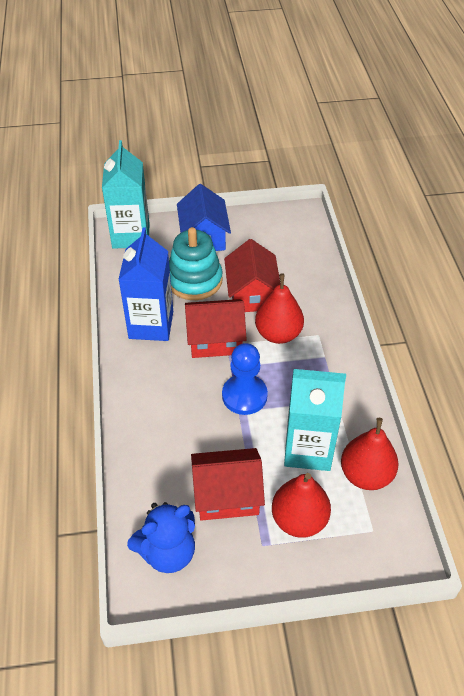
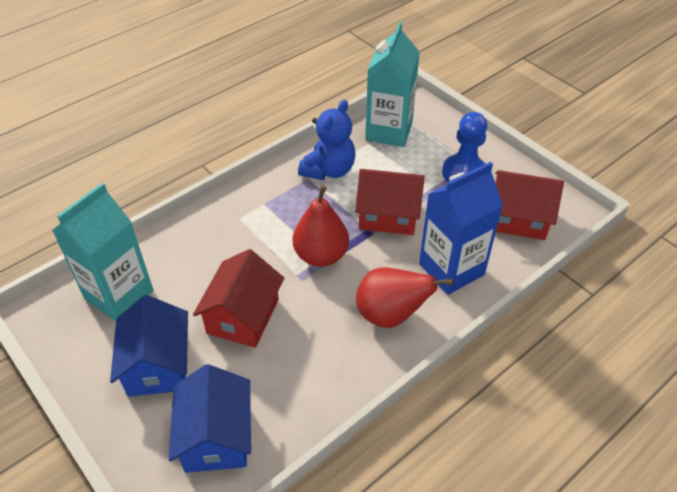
blue house: 1 -> 2
red pear: 3 -> 2
turquoise stacking toy: 1 -> 0

